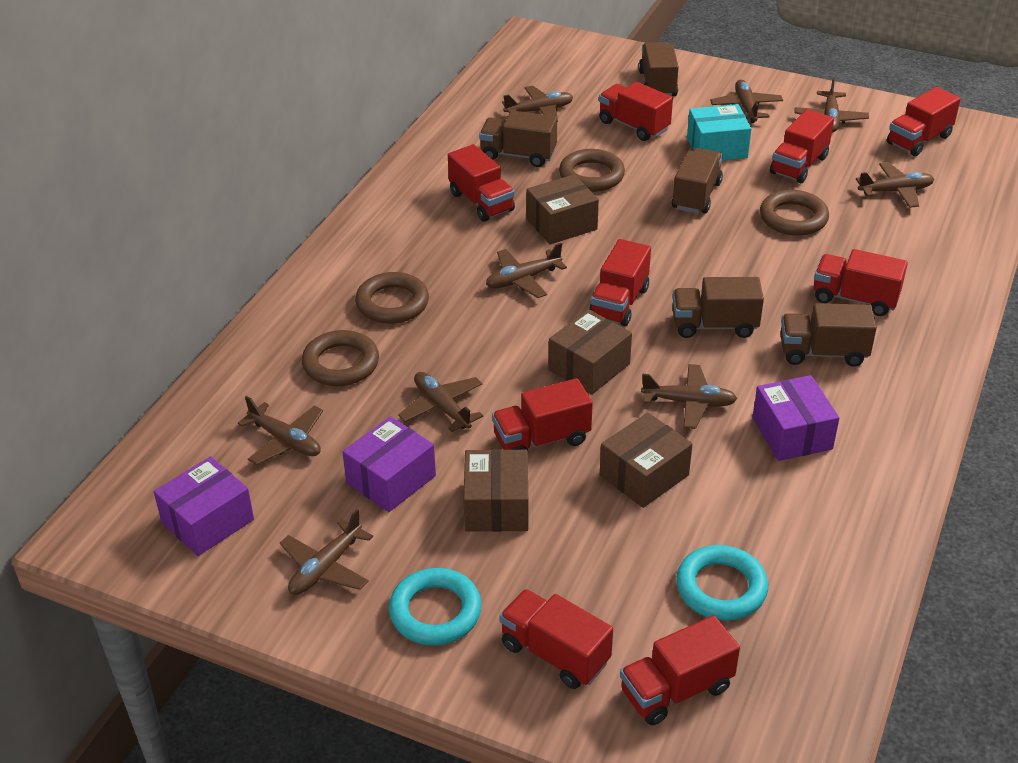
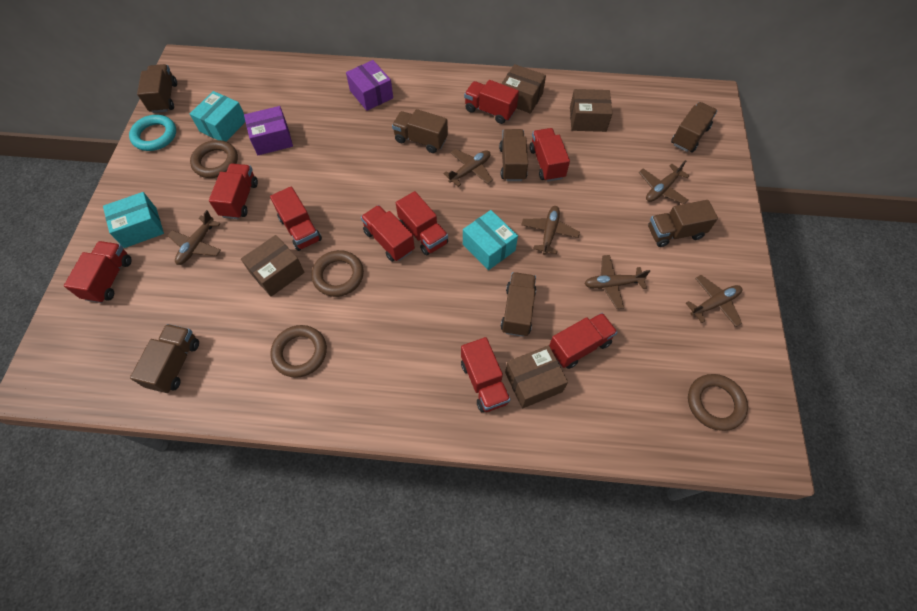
brown plane: 9 -> 6
brown truck: 5 -> 7
purple box: 3 -> 2
turquoise box: 1 -> 3
turquoise ring: 2 -> 1

